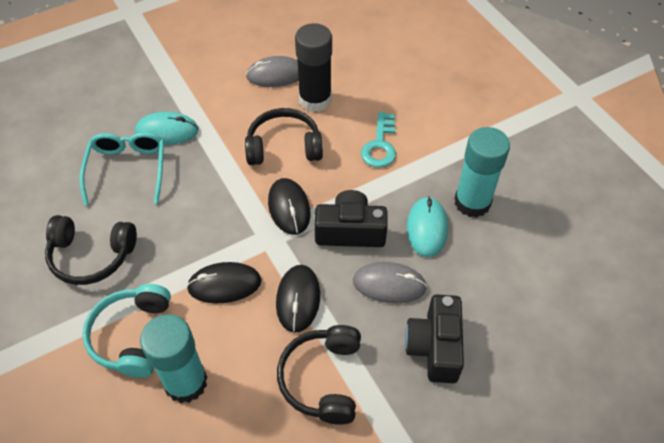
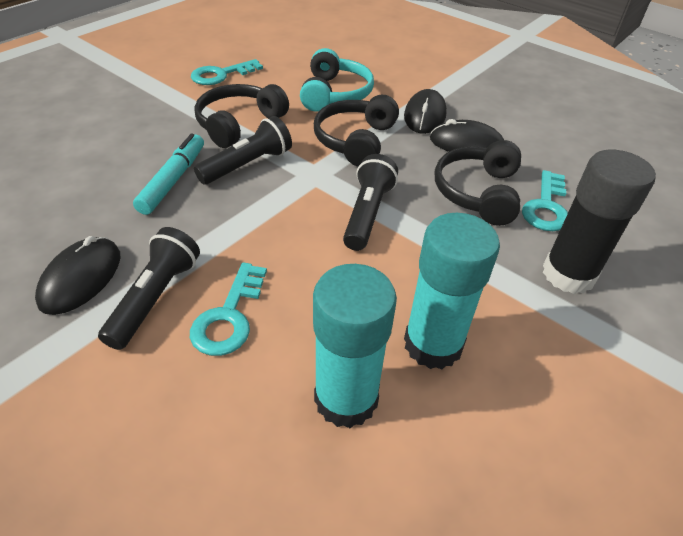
black camera: 2 -> 0
black flashlight: 0 -> 3
grey mouse: 2 -> 0
turquoise glasses: 1 -> 0
turquoise key: 1 -> 3
turquoise marker: 0 -> 1
turquoise mouse: 2 -> 0

